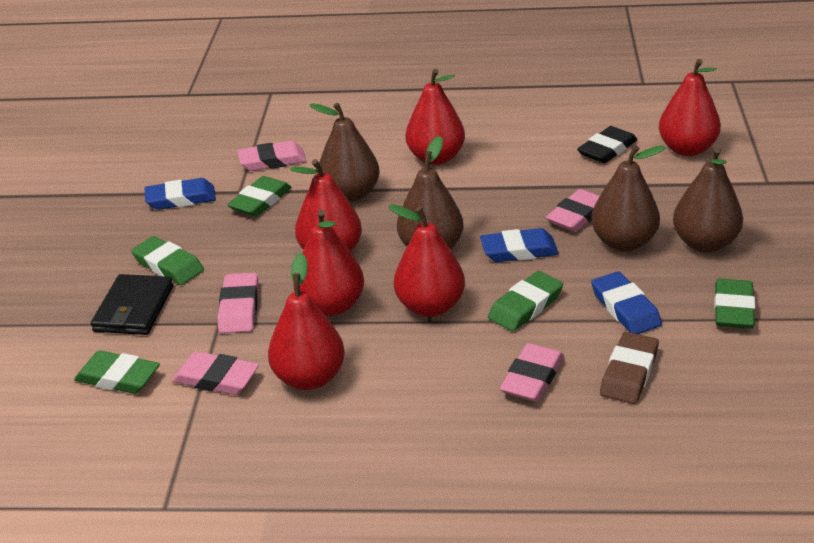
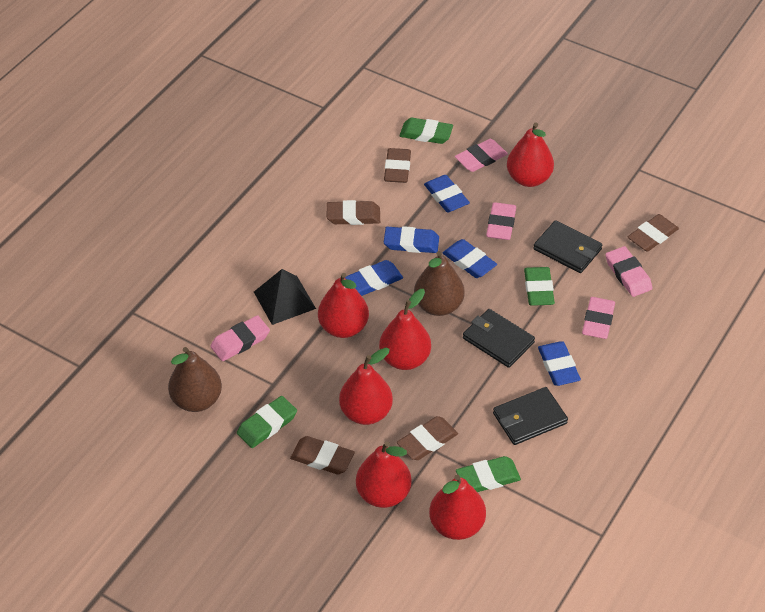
black eraser: 1 -> 0
black pyramid: 0 -> 1
black wallet: 1 -> 3
blue eraser: 3 -> 5
brown eraser: 1 -> 5
brown pear: 4 -> 2
green eraser: 5 -> 4

